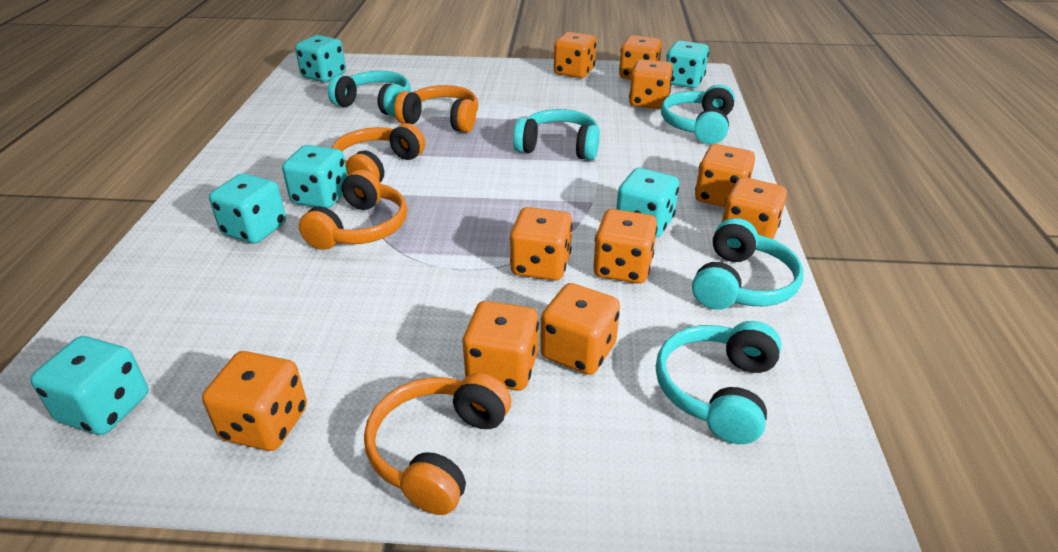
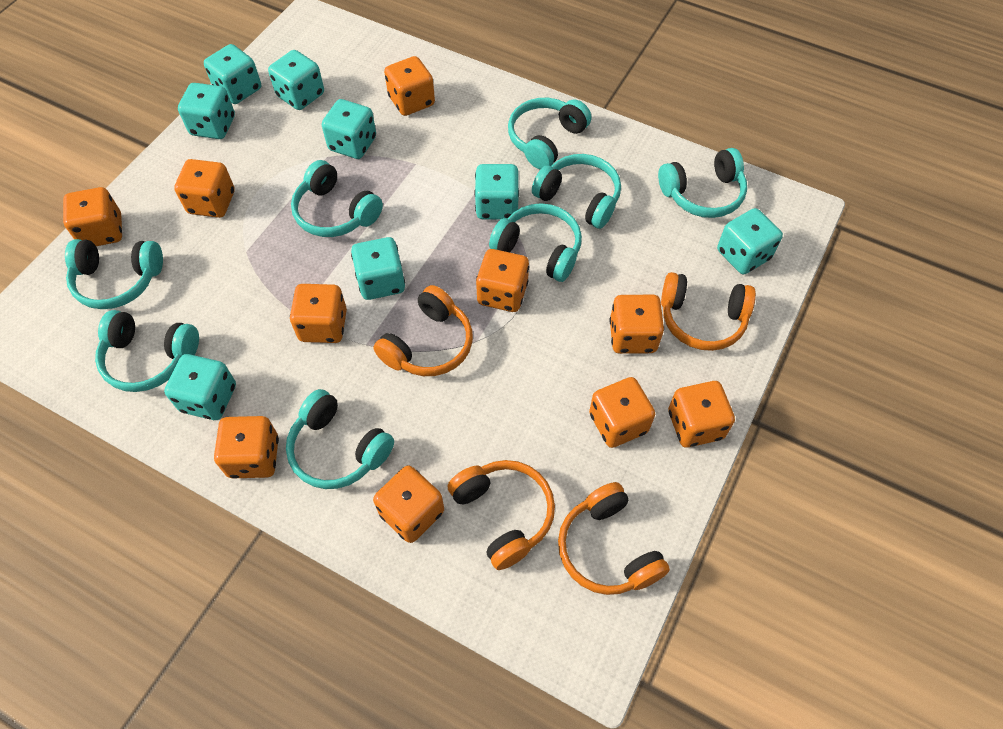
turquoise dice: 6 -> 8
turquoise headphones: 5 -> 8

